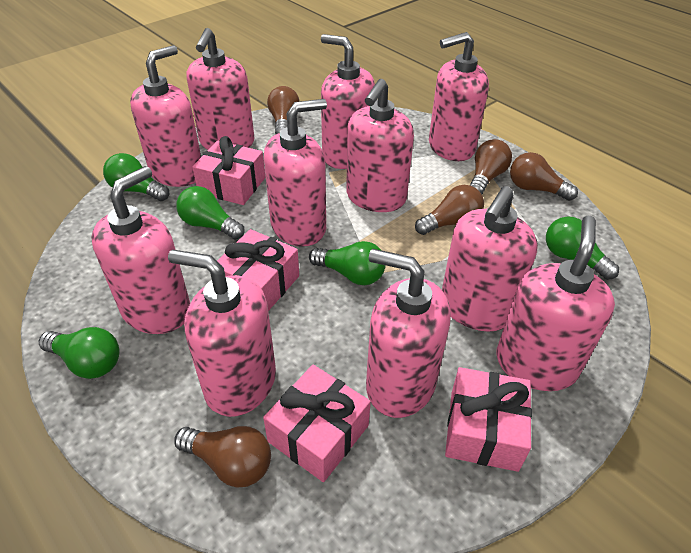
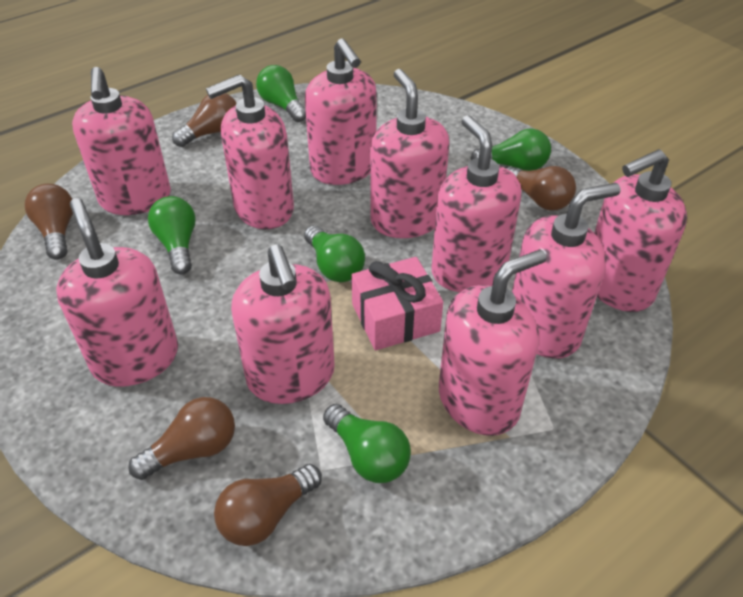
pink gift: 4 -> 1
pink soap dispenser: 11 -> 10

